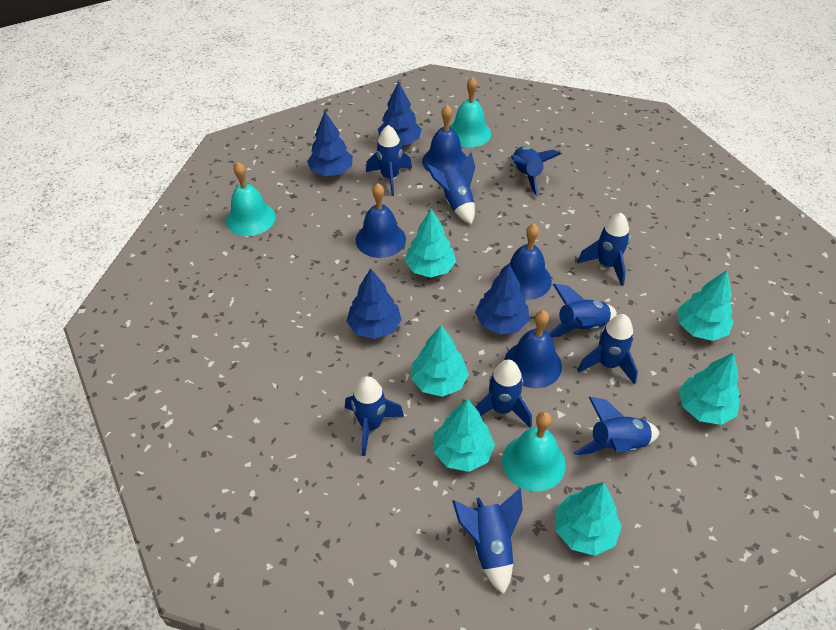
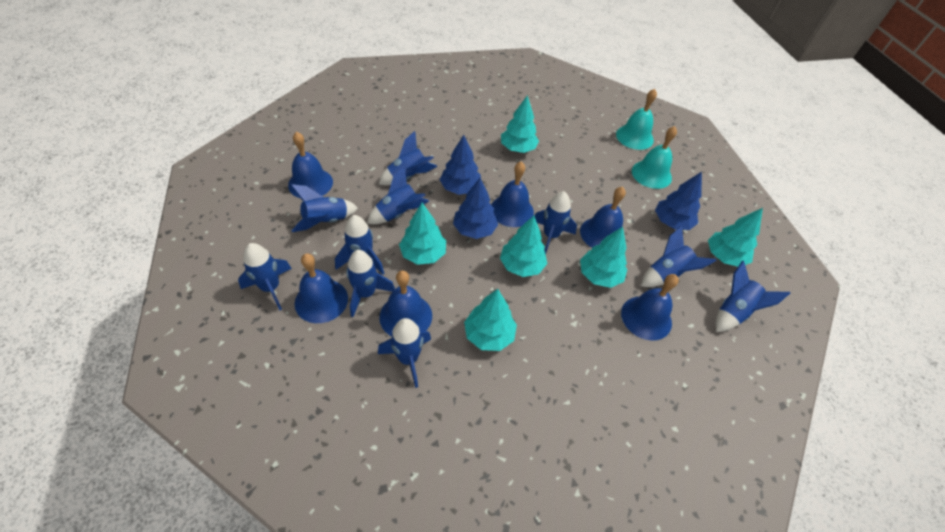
blue bell: 4 -> 6
blue tree: 4 -> 3
turquoise bell: 3 -> 2

